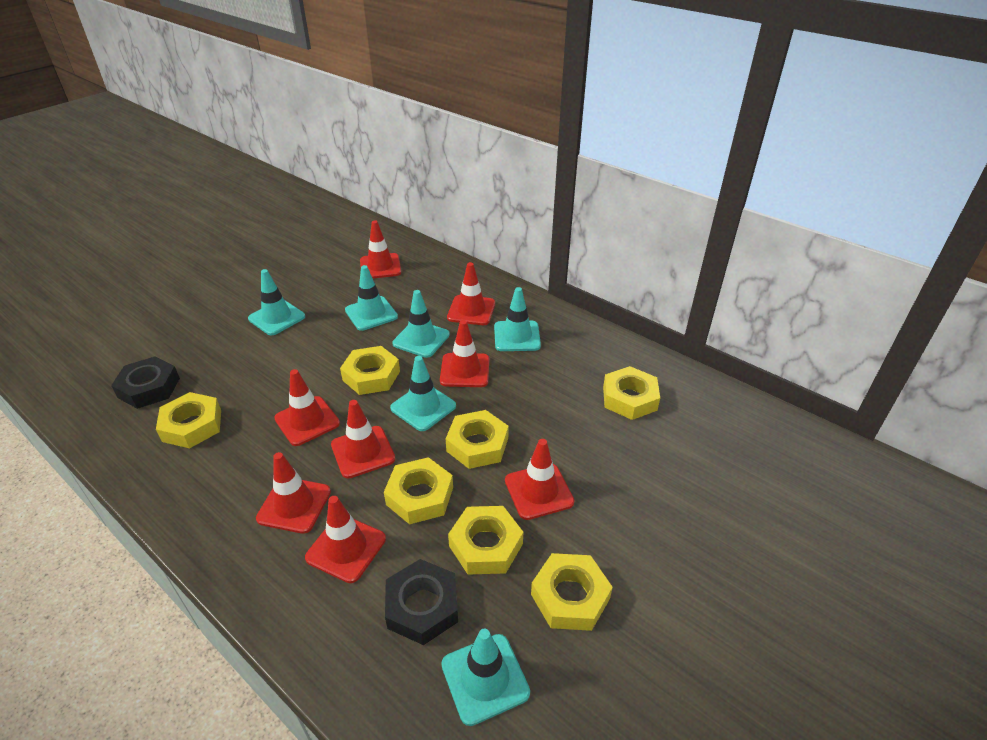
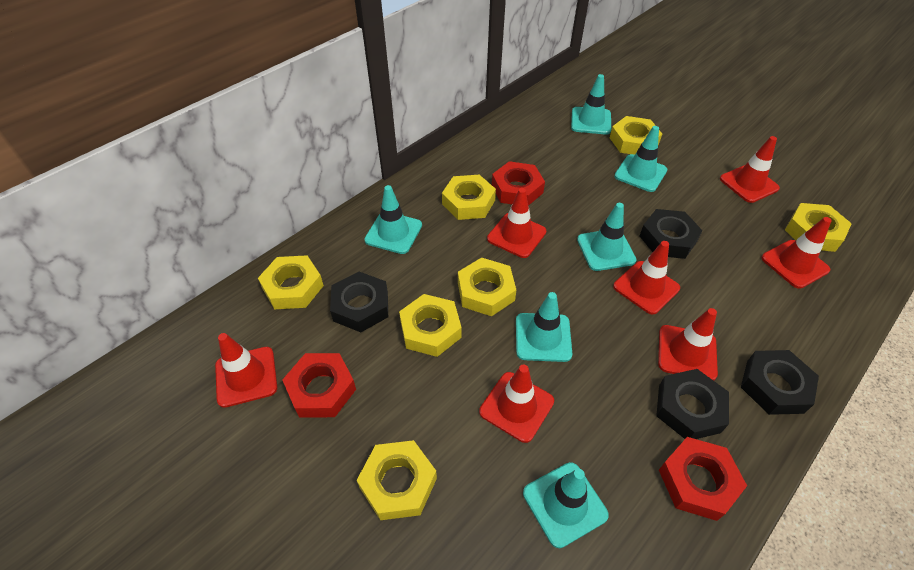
black nut: 2 -> 4
red nut: 0 -> 3
red traffic cone: 8 -> 7

